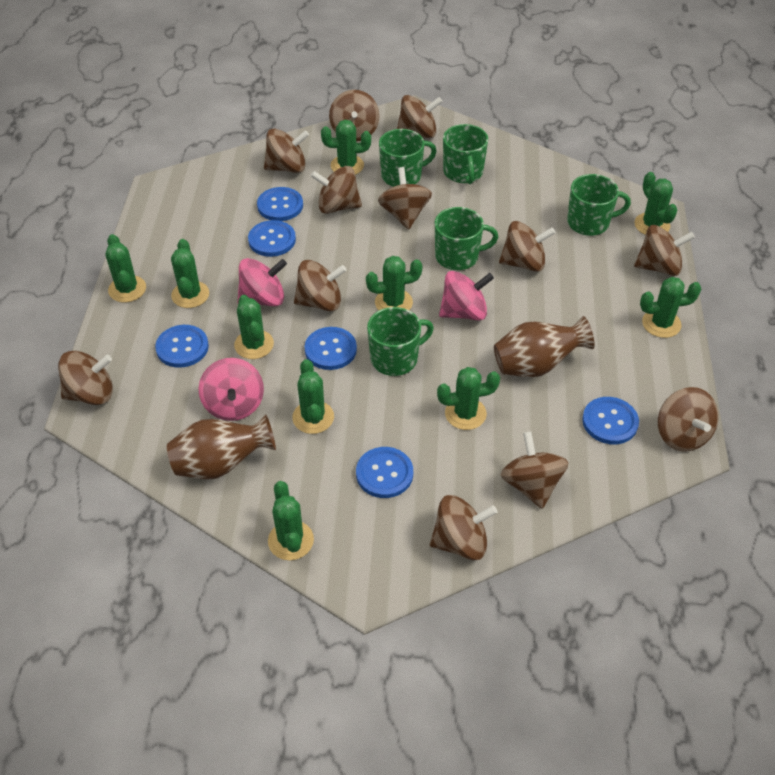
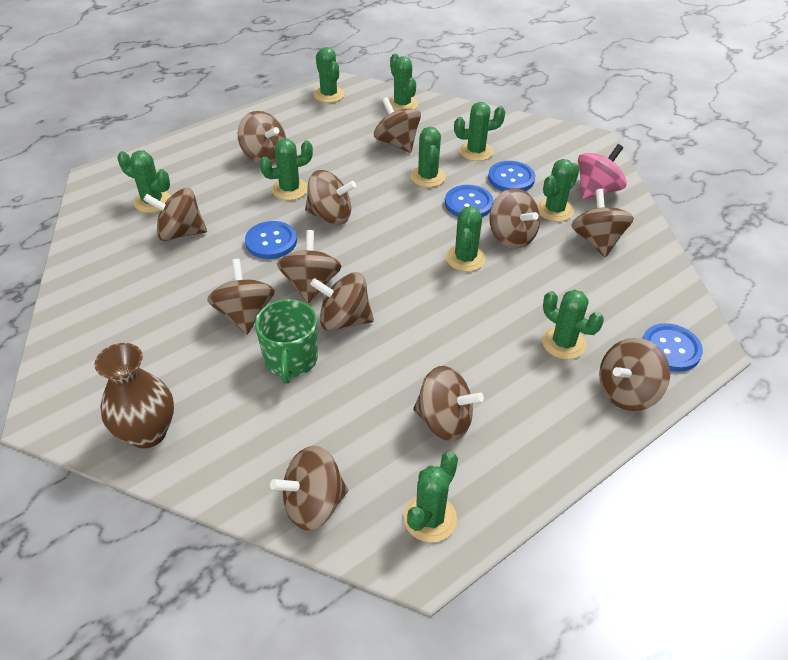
blue button: 6 -> 4
brown vase: 2 -> 1
green mug: 5 -> 1
pink spinning top: 3 -> 1

